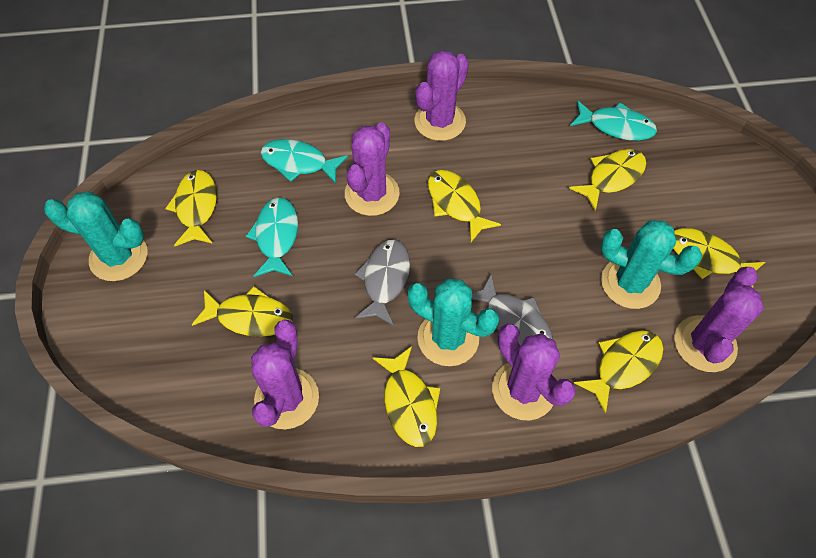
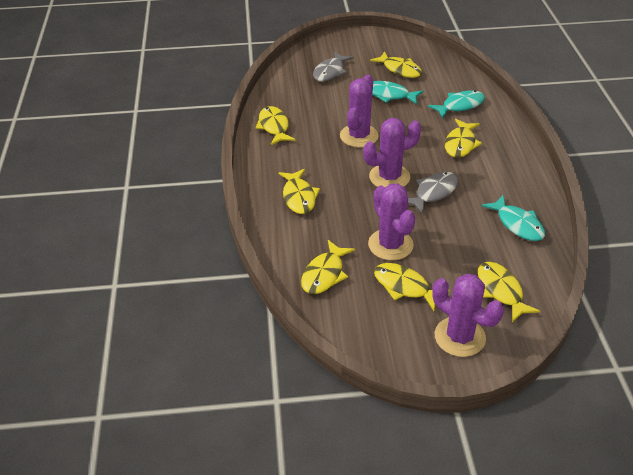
purple cactus: 5 -> 4
turquoise cactus: 3 -> 0

